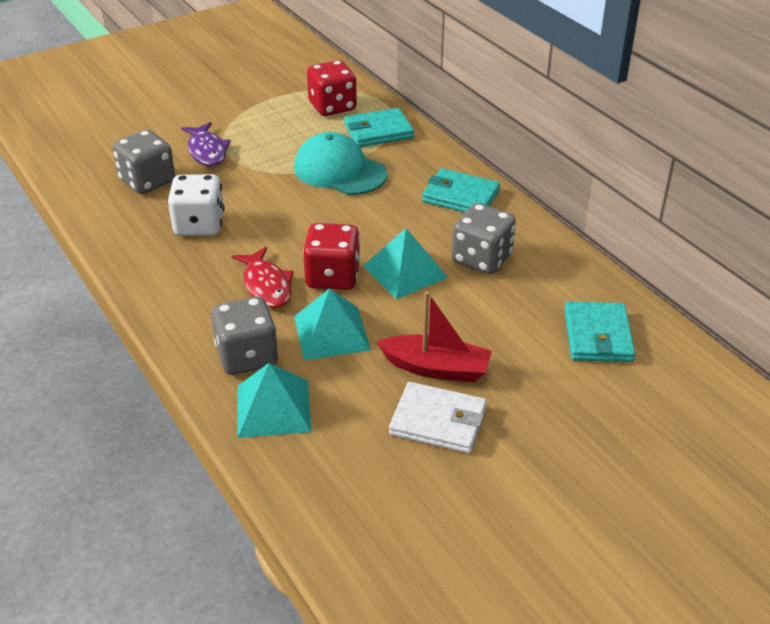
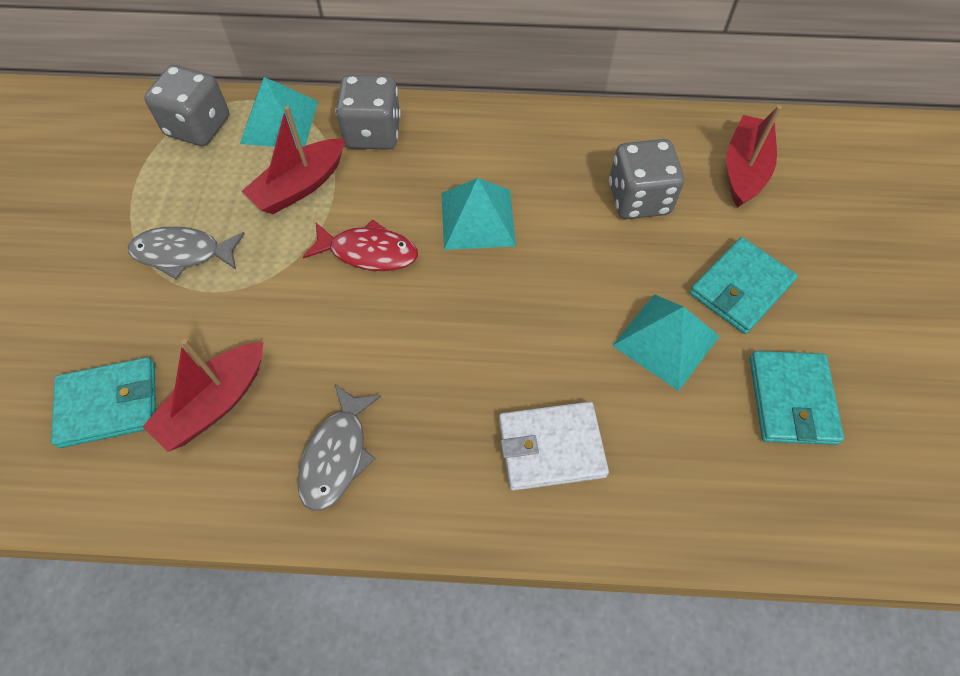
grey fish: 0 -> 2
purple fish: 1 -> 0
red boat: 1 -> 3
red dice: 2 -> 0
turquoise cap: 1 -> 0
white dice: 1 -> 0

